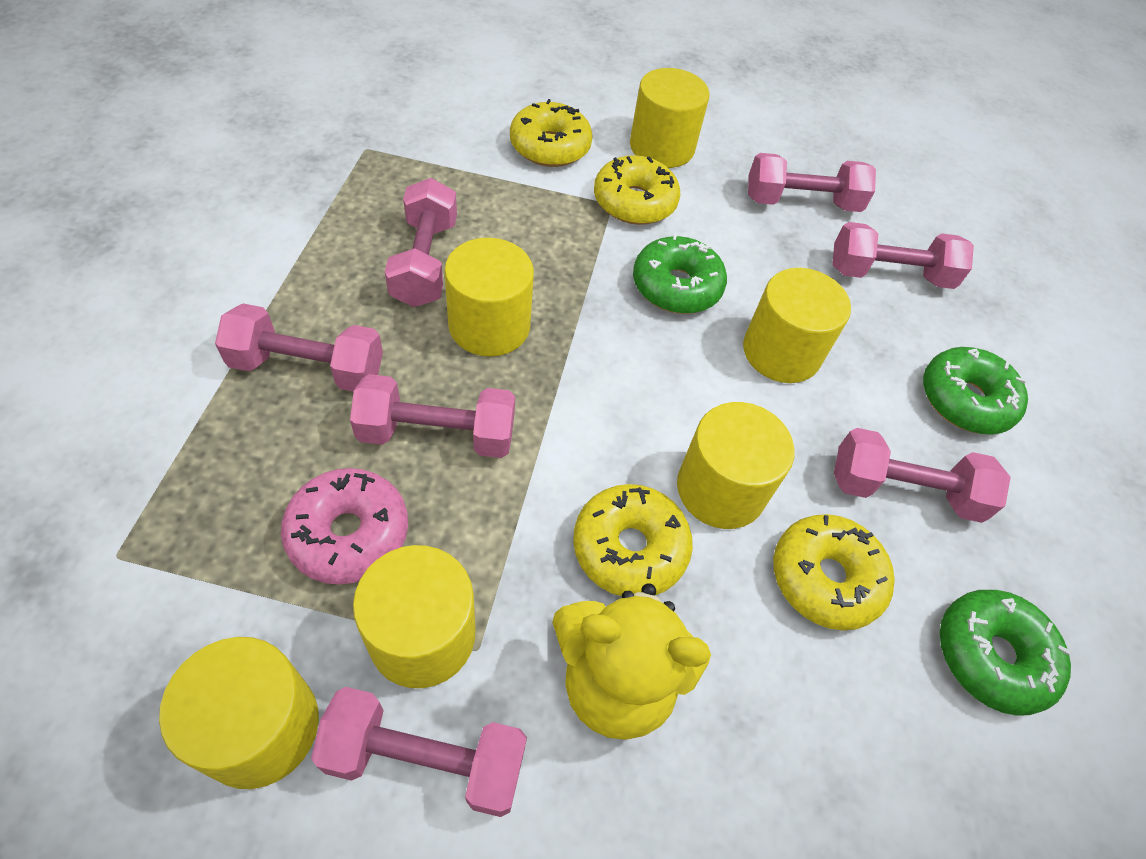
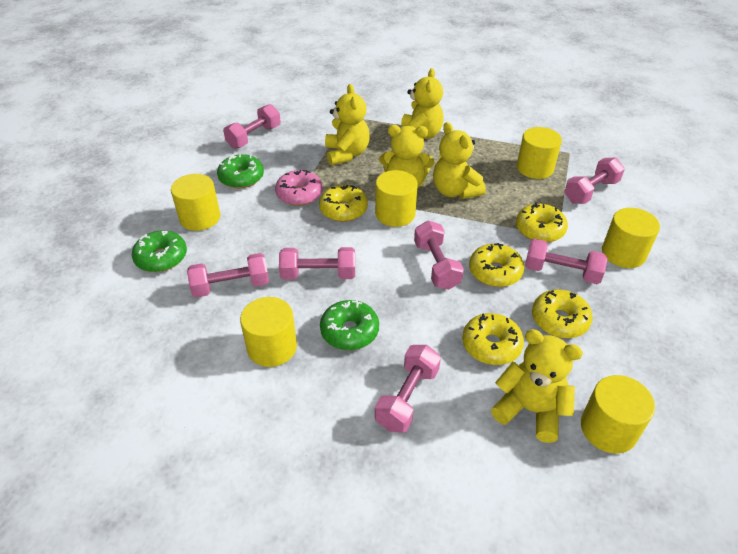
yellow donut: 4 -> 5
yellow teddy bear: 1 -> 5

